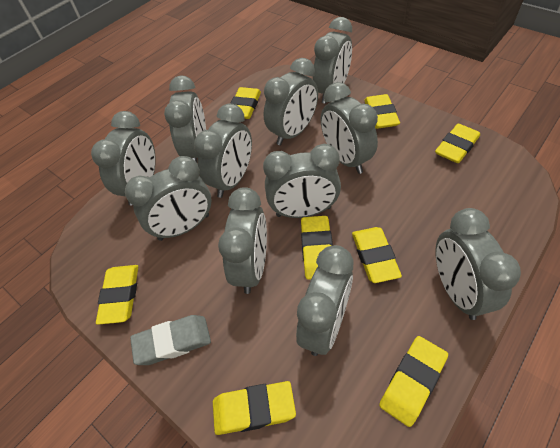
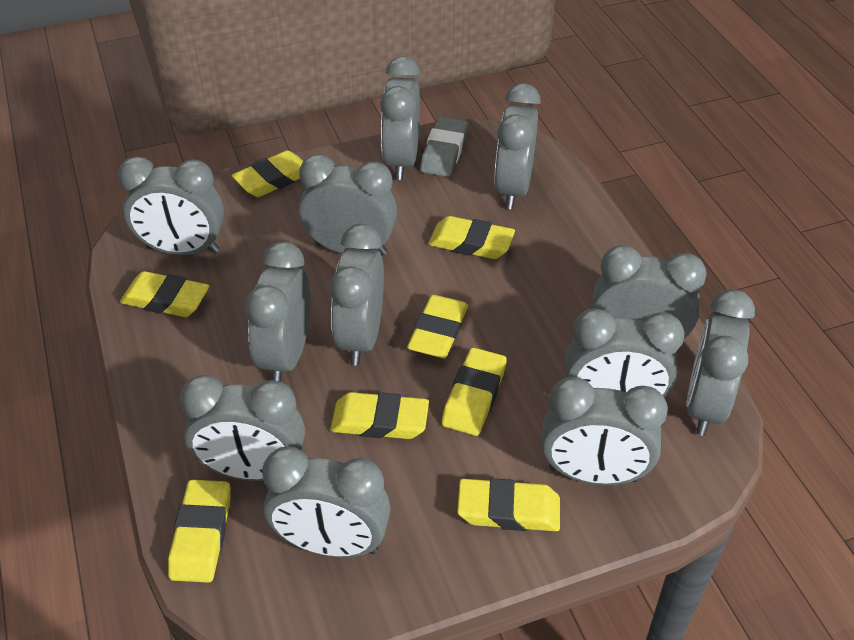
grey clock: 11 -> 12

